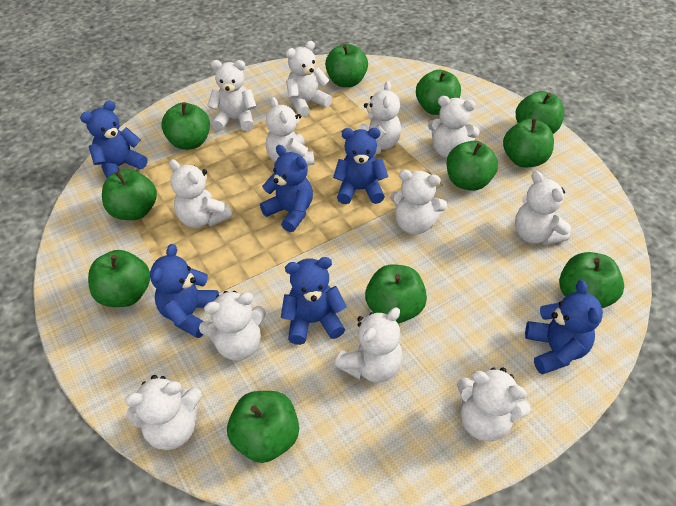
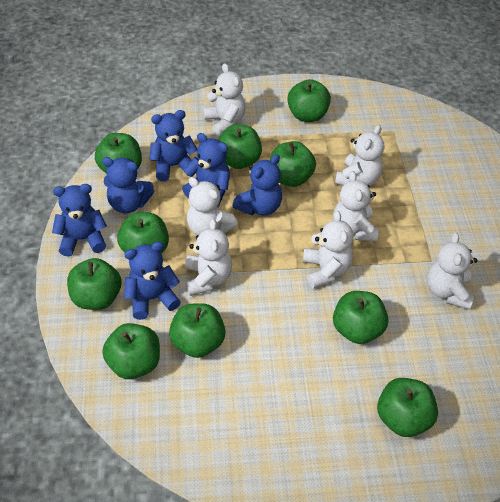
green apple: 11 -> 10
white teddy bear: 12 -> 7

